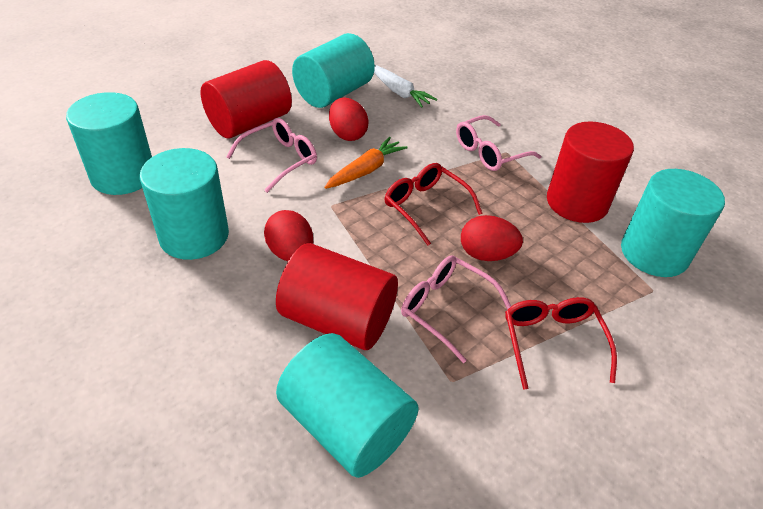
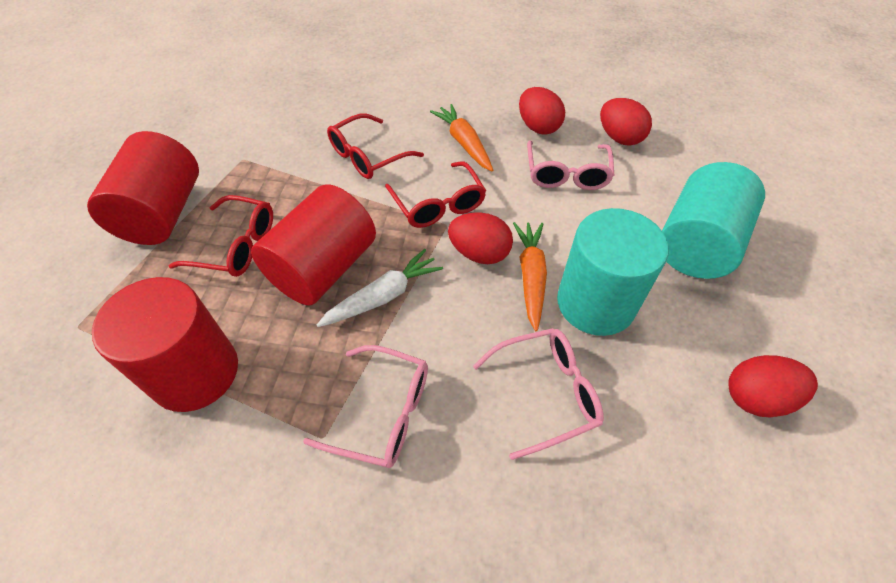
orange carrot: 1 -> 2
red egg: 3 -> 4
red glasses: 2 -> 3
turquoise cylinder: 5 -> 2

